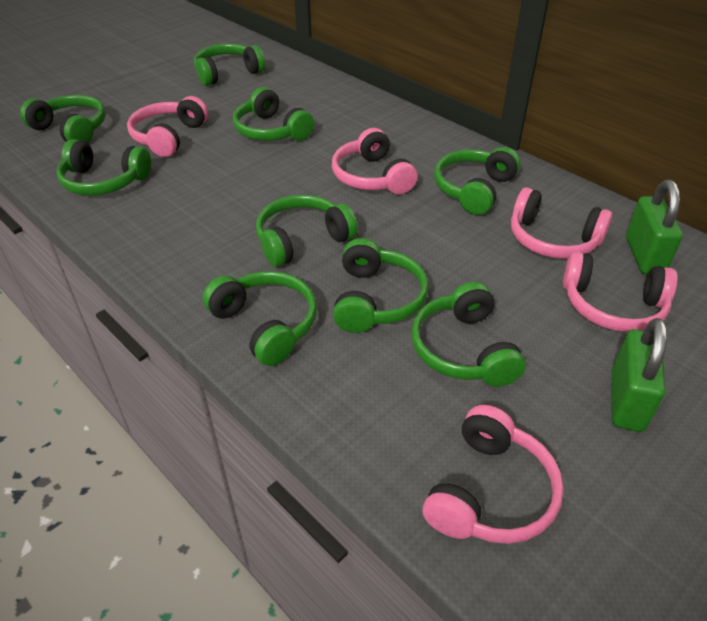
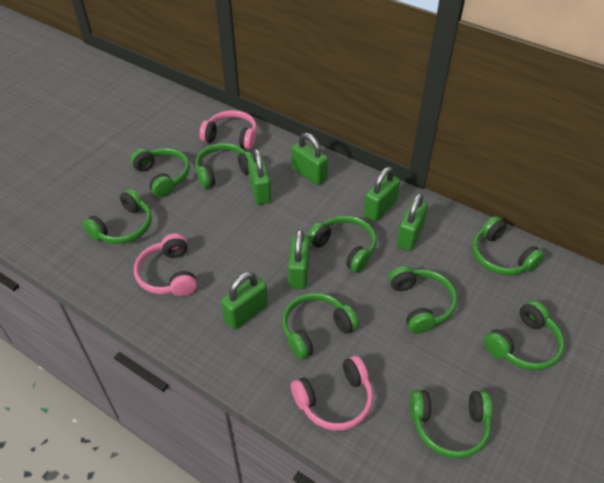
green padlock: 2 -> 6
pink headphones: 5 -> 3

